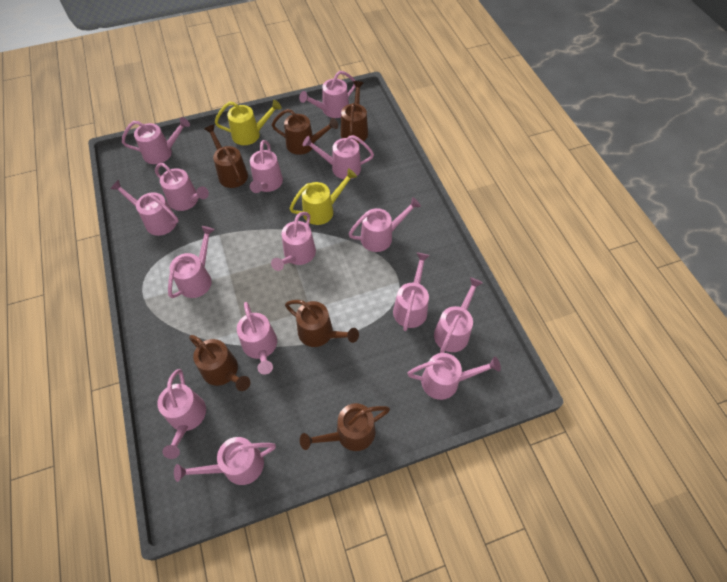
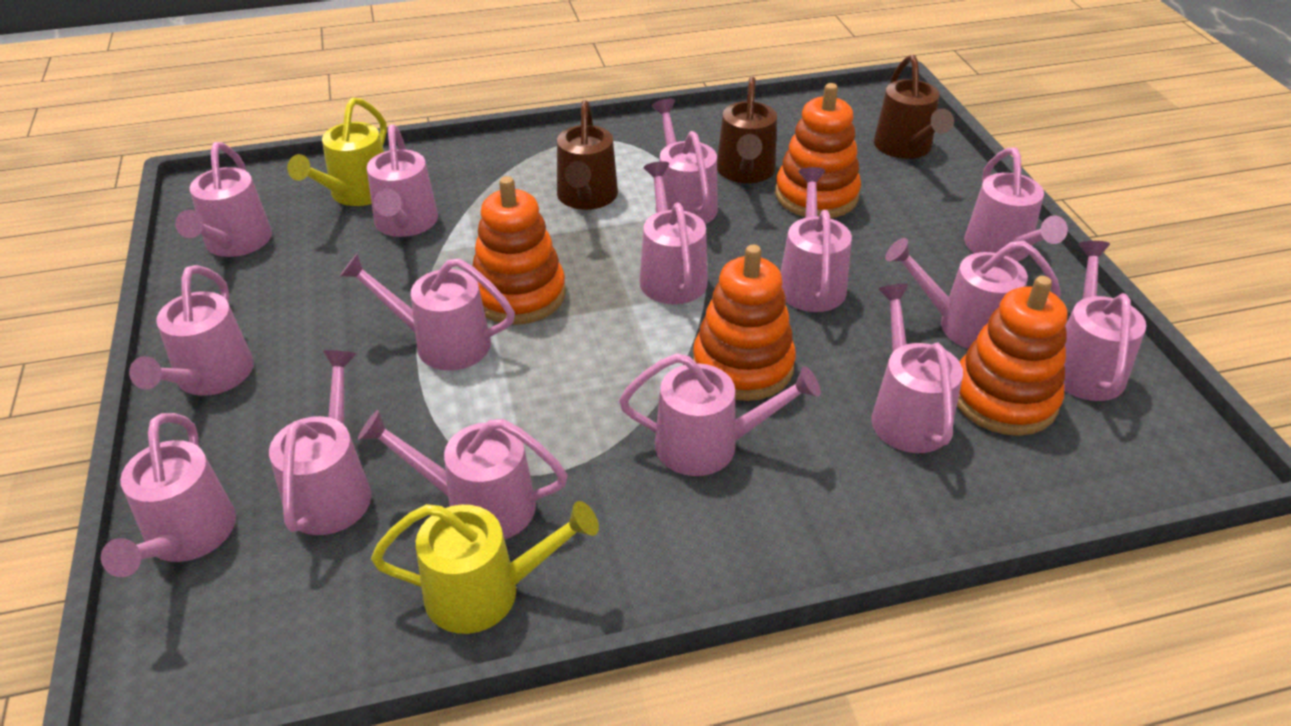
brown watering can: 6 -> 3
orange stacking toy: 0 -> 4

